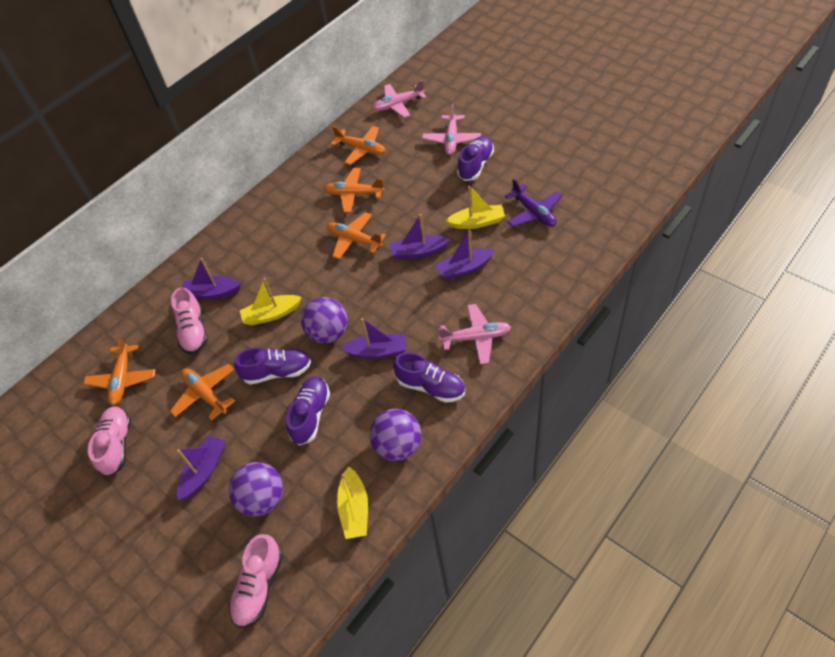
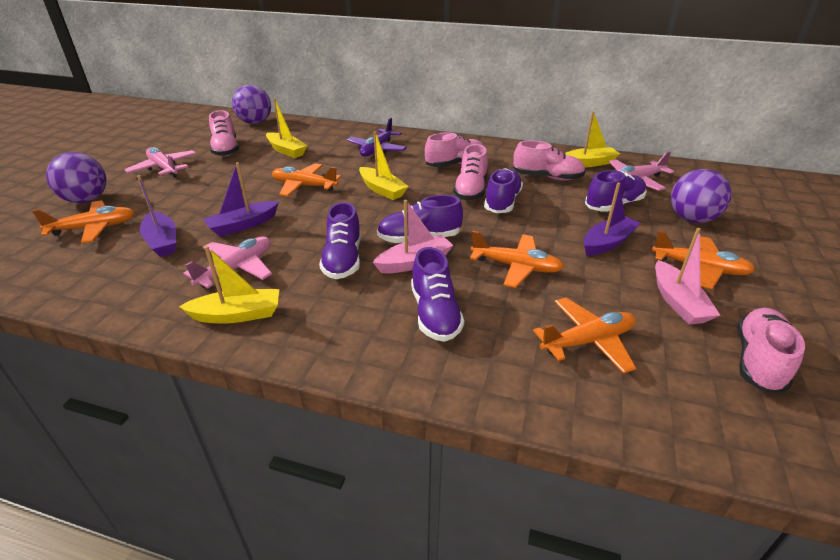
pink boat: 0 -> 2
pink shoe: 3 -> 5
purple boat: 5 -> 3
purple shoe: 4 -> 5
yellow boat: 3 -> 4

